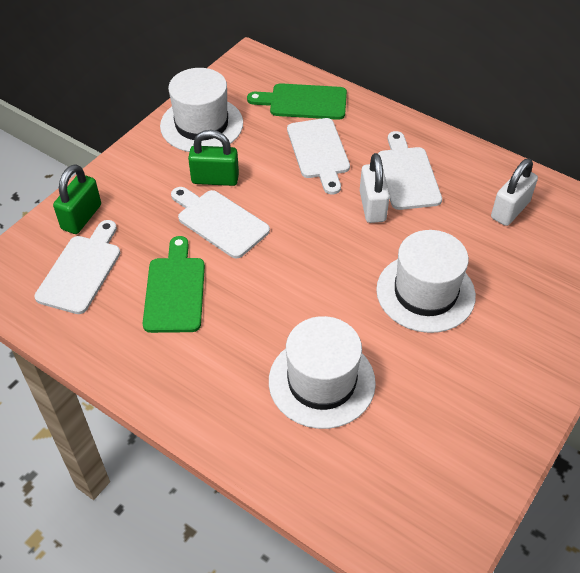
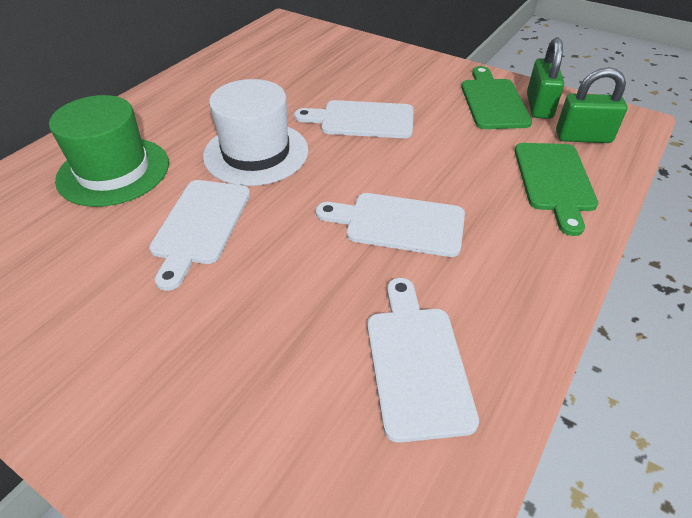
green hat: 0 -> 1
white hat: 3 -> 1
white padlock: 2 -> 0

